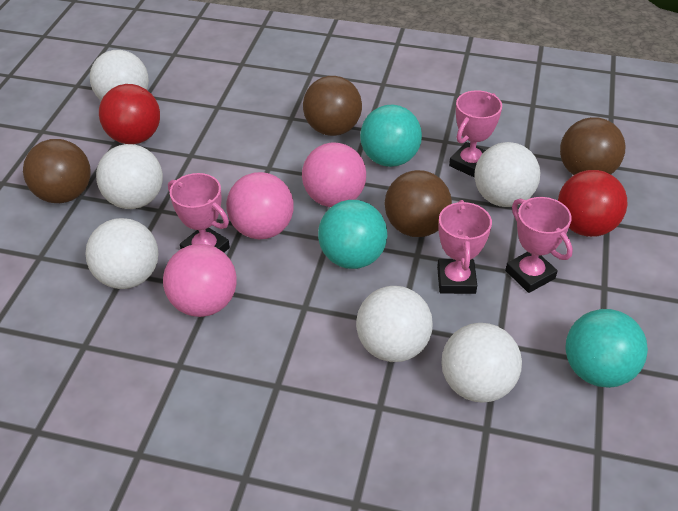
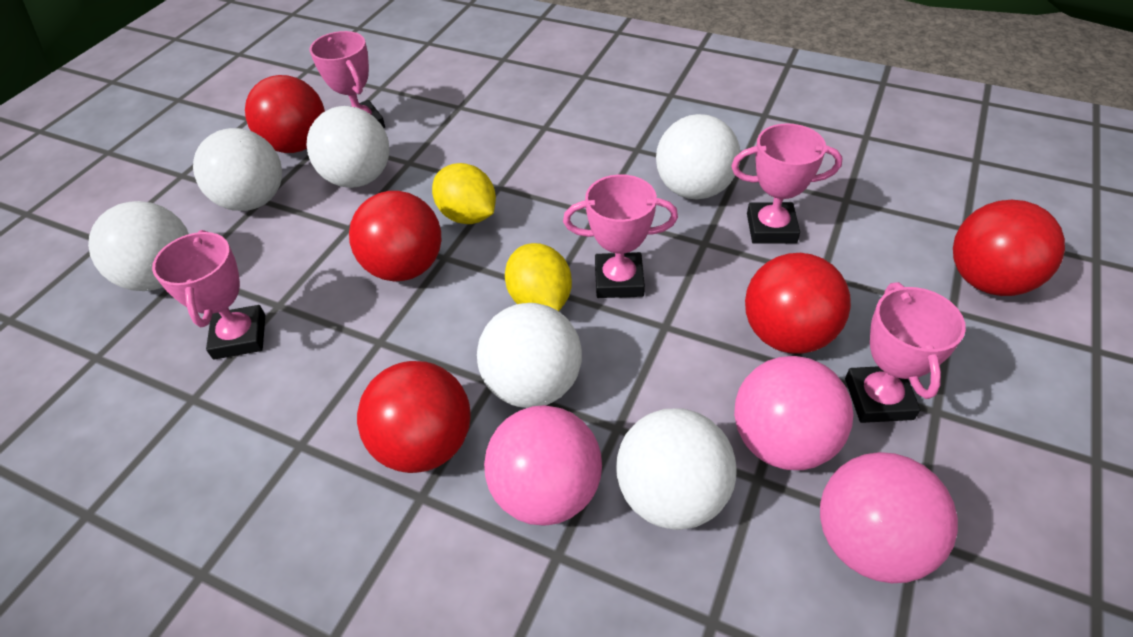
brown ball: 4 -> 0
pink trophy: 4 -> 5
red ball: 2 -> 5
turquoise ball: 3 -> 0
yellow lemon: 0 -> 2

